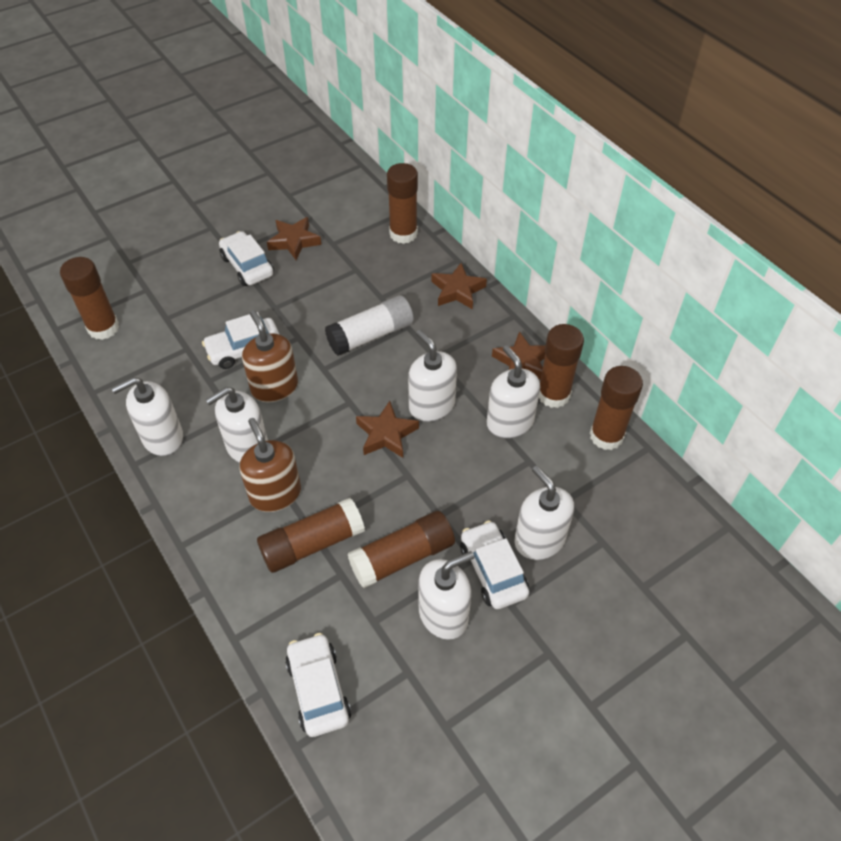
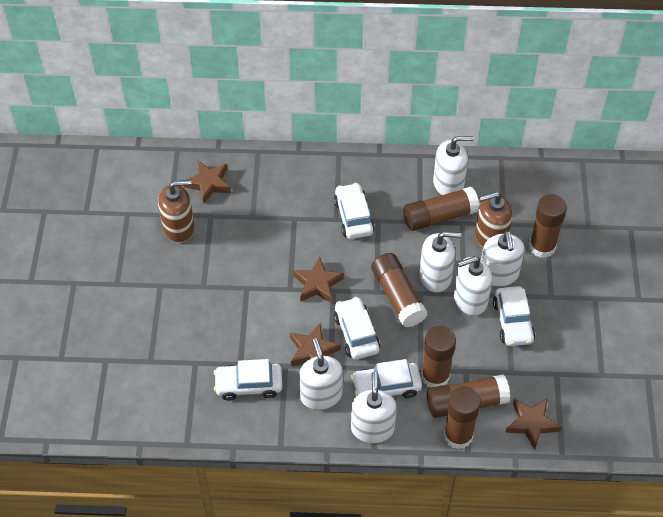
white car: 4 -> 5
white glue stick: 1 -> 0

